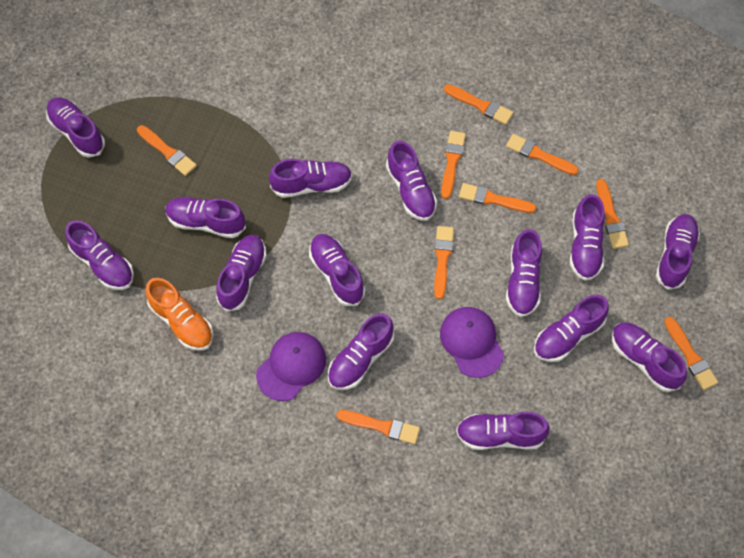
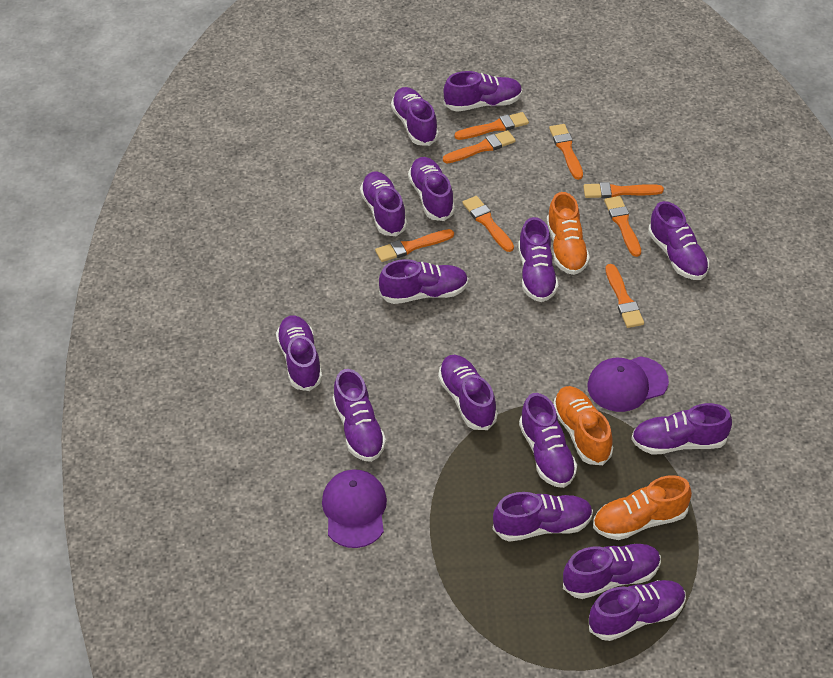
orange brush: 9 -> 8
orange shoe: 1 -> 3
purple shoe: 14 -> 15

